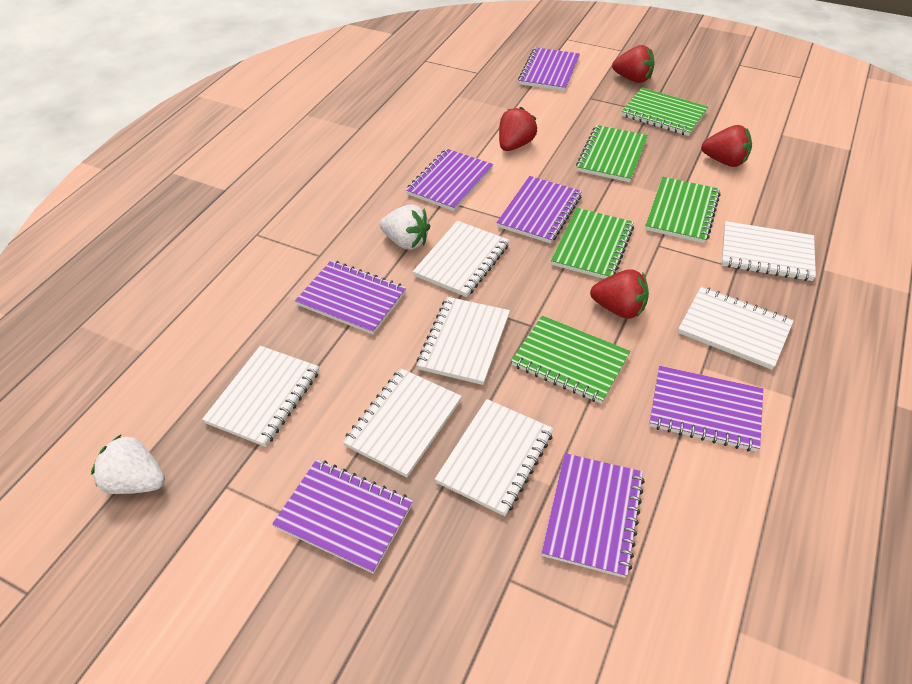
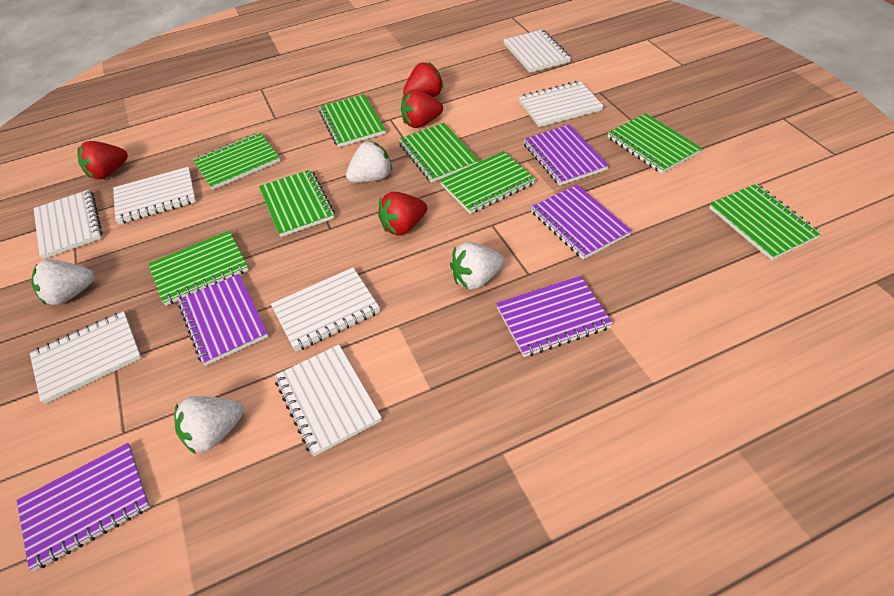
green notebook: 5 -> 8
purple notebook: 7 -> 5
white strawberry: 2 -> 4

